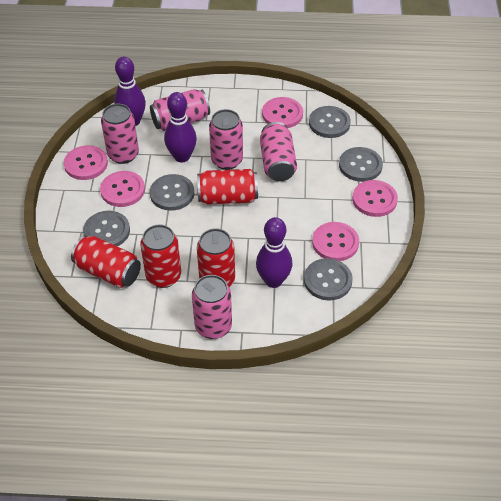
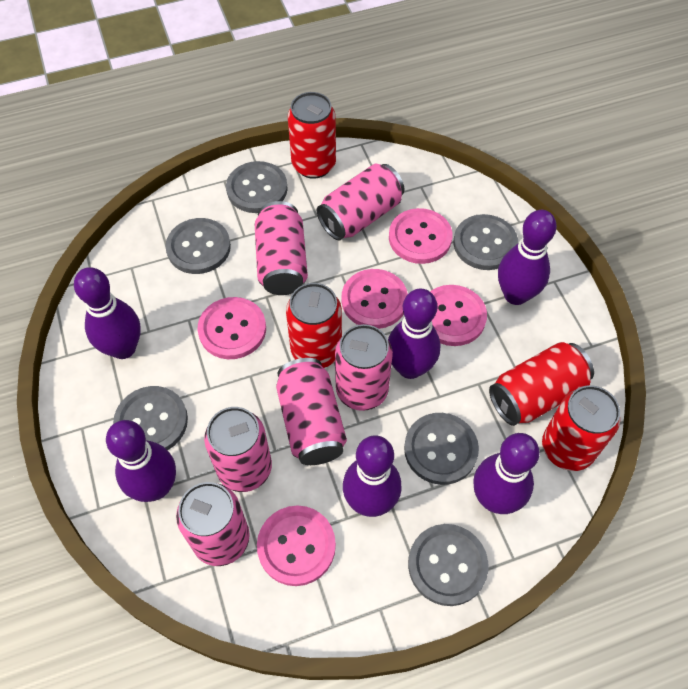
grey button: 5 -> 6
pink can: 5 -> 6
purple bowling pin: 3 -> 6

